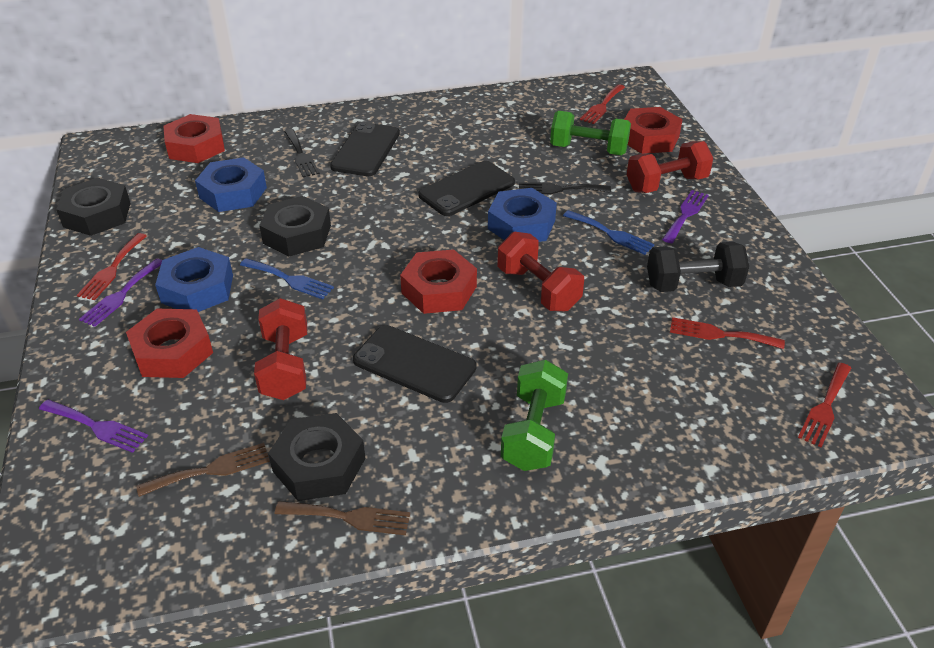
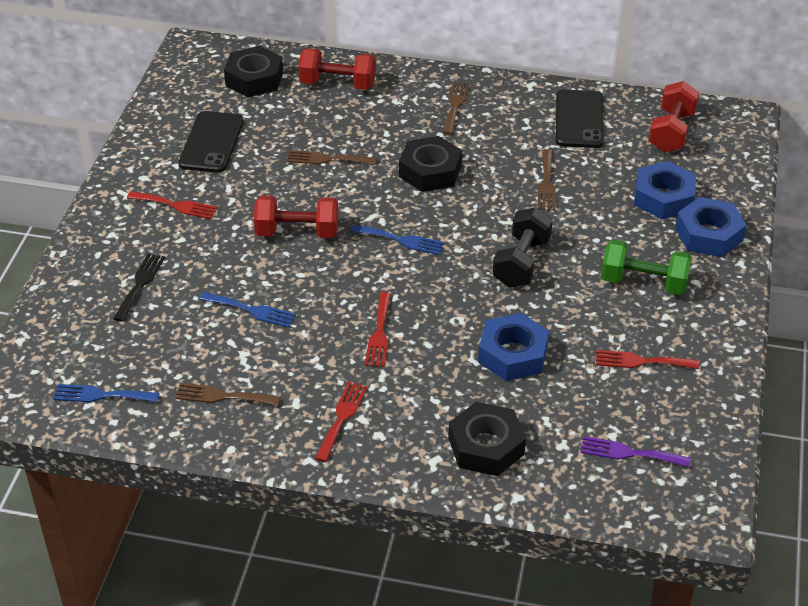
black fork: 2 -> 1
black phone: 3 -> 2
blue fork: 2 -> 3
brown fork: 2 -> 4
green dumbbell: 2 -> 1
purple fork: 3 -> 1
red nut: 4 -> 0

